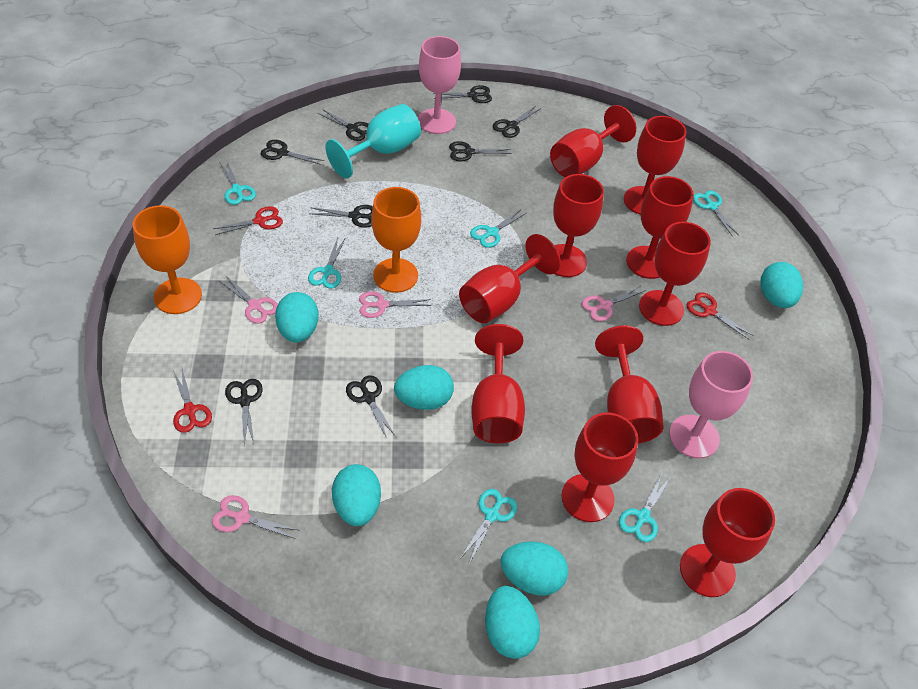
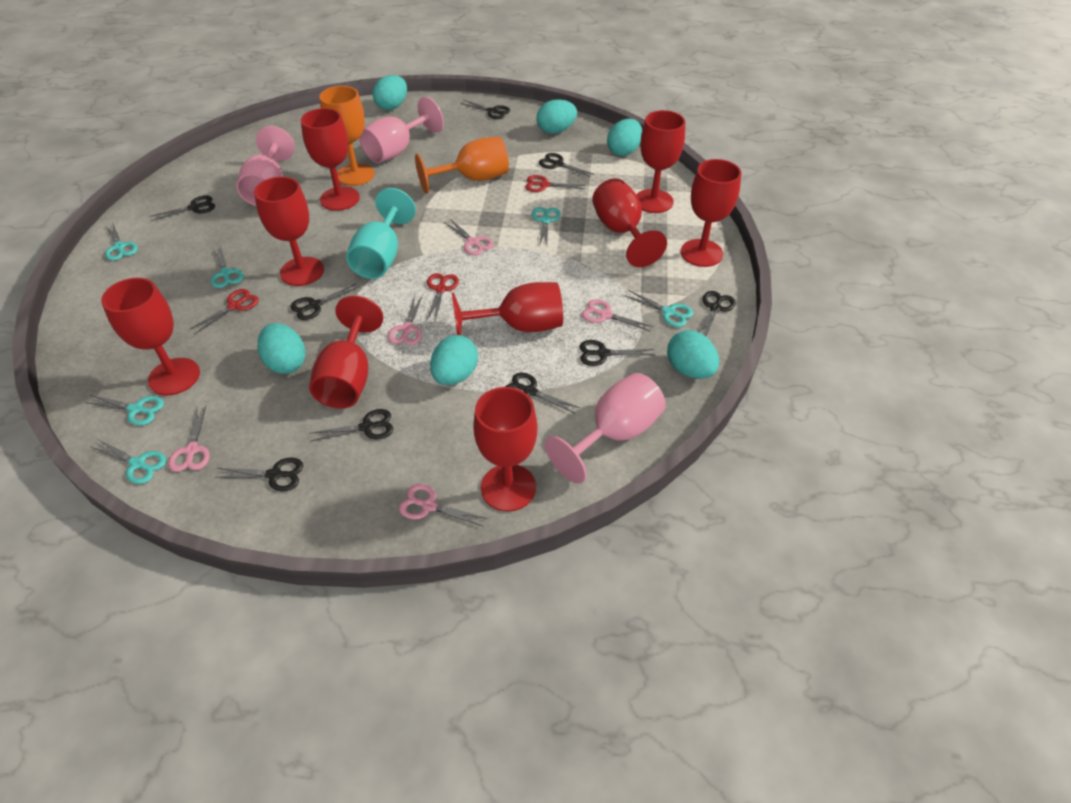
black scissors: 8 -> 9
pink goblet: 2 -> 3
pink scissors: 4 -> 5
red goblet: 10 -> 9

